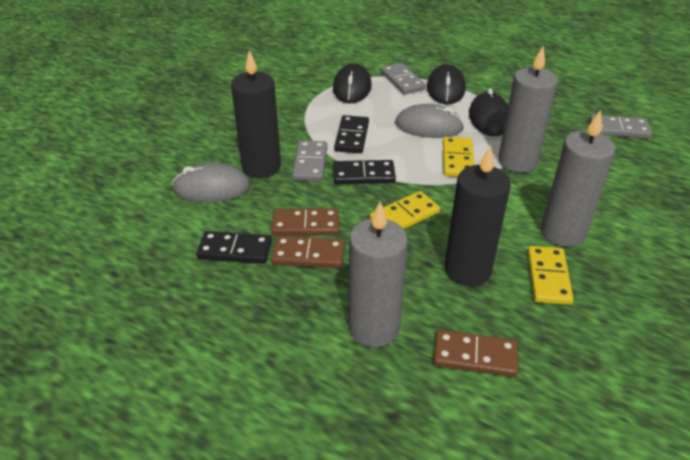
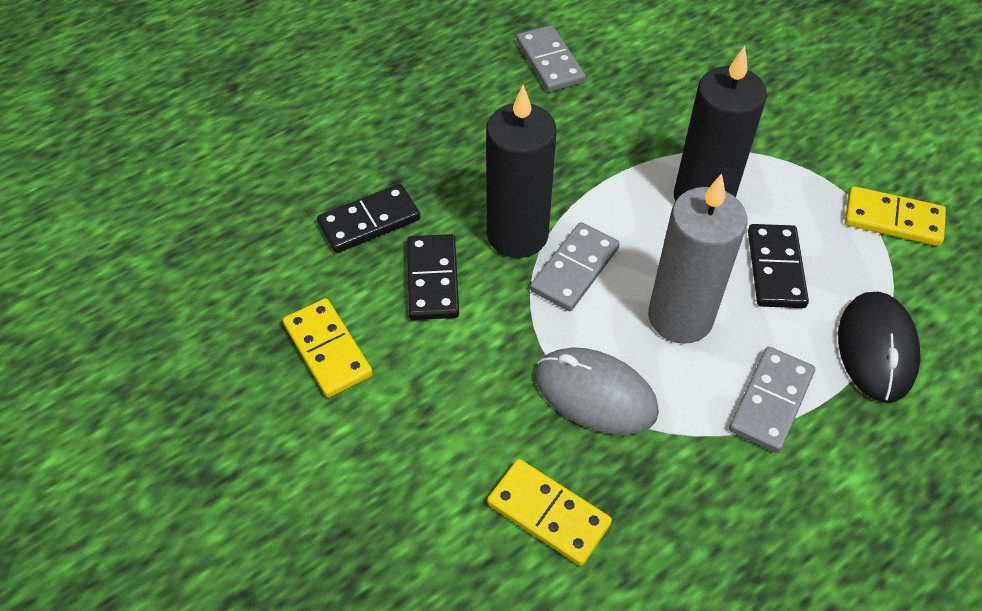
black mouse: 3 -> 1
brown domino: 3 -> 0
grey candle: 3 -> 1
grey mouse: 2 -> 1

